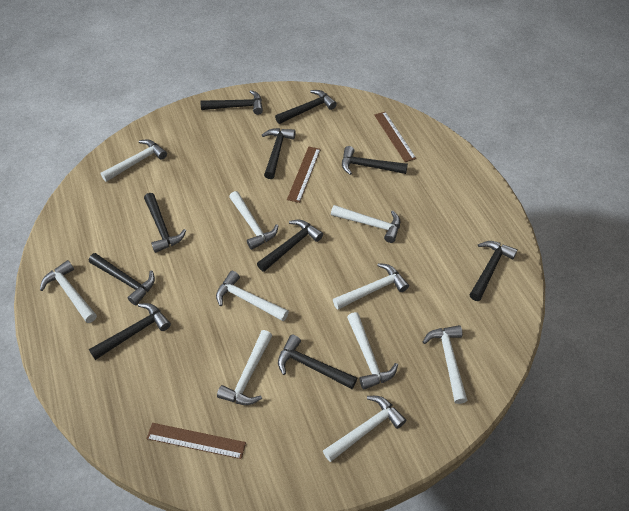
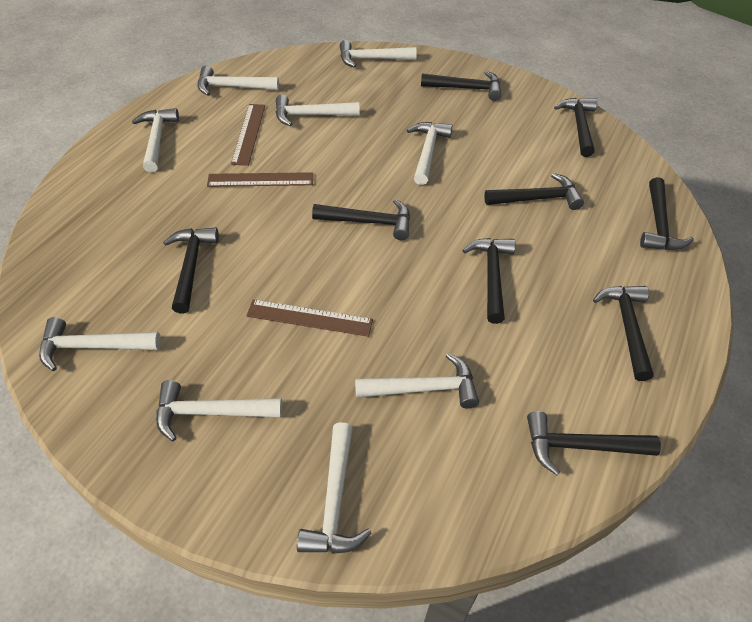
black hammer: 10 -> 9
white hammer: 10 -> 9

